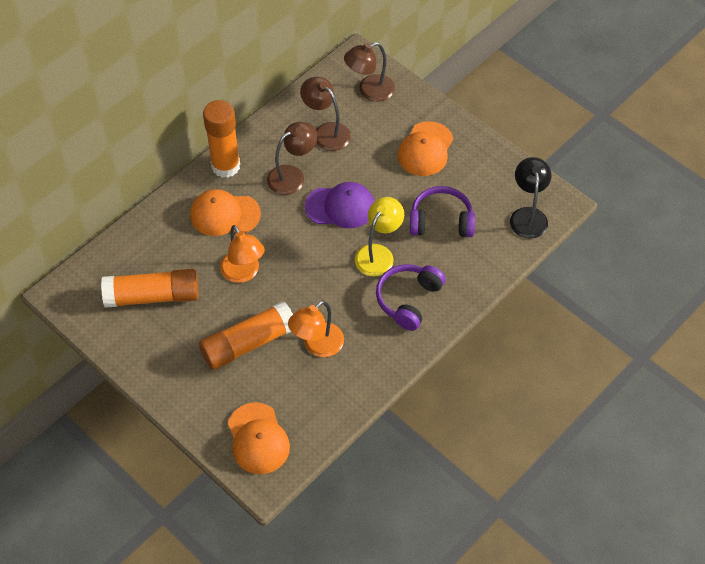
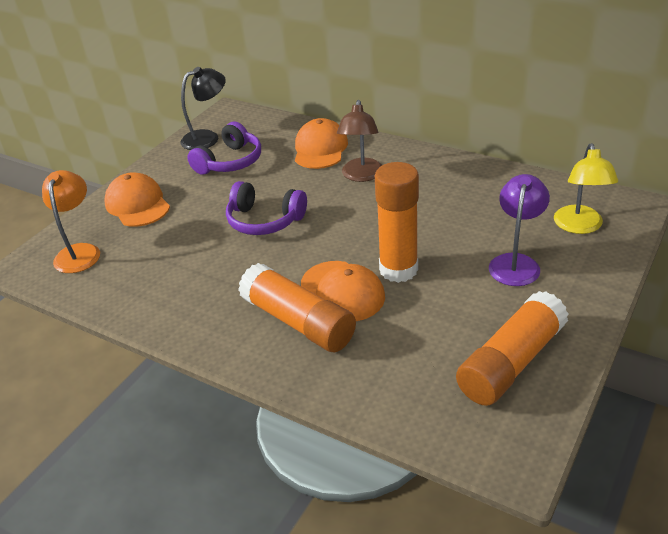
brown lamp: 3 -> 1
orange lamp: 2 -> 1
purple cap: 1 -> 0
purple lamp: 0 -> 1

